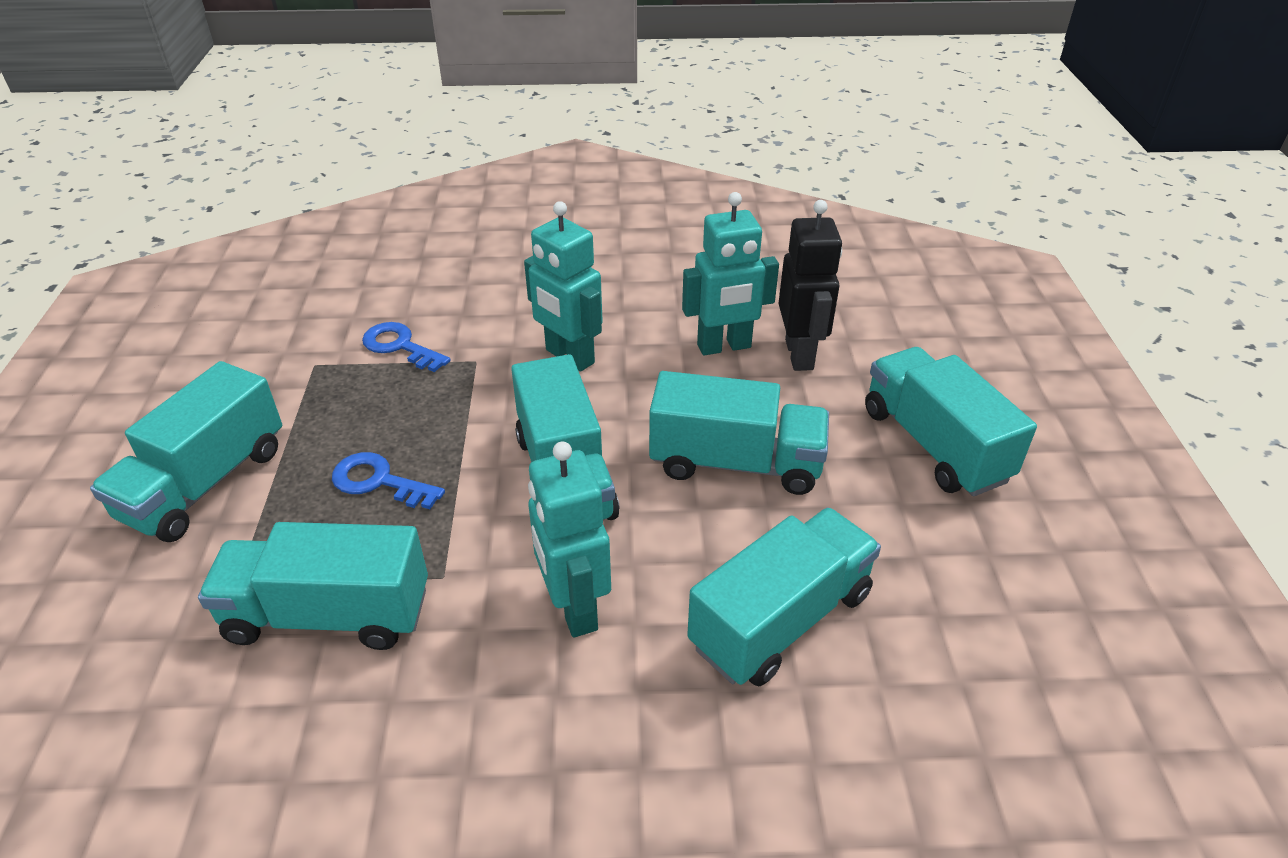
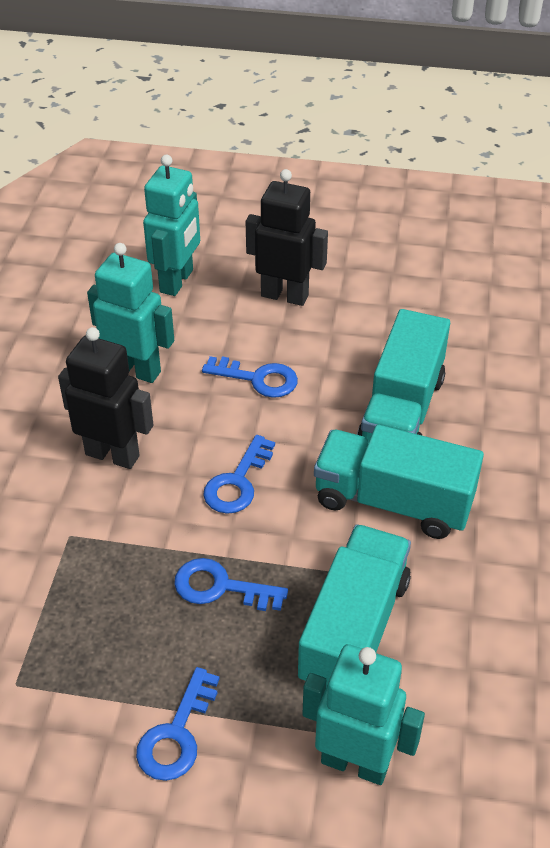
black robot: 1 -> 2
blue key: 2 -> 4
turquoise truck: 6 -> 3

